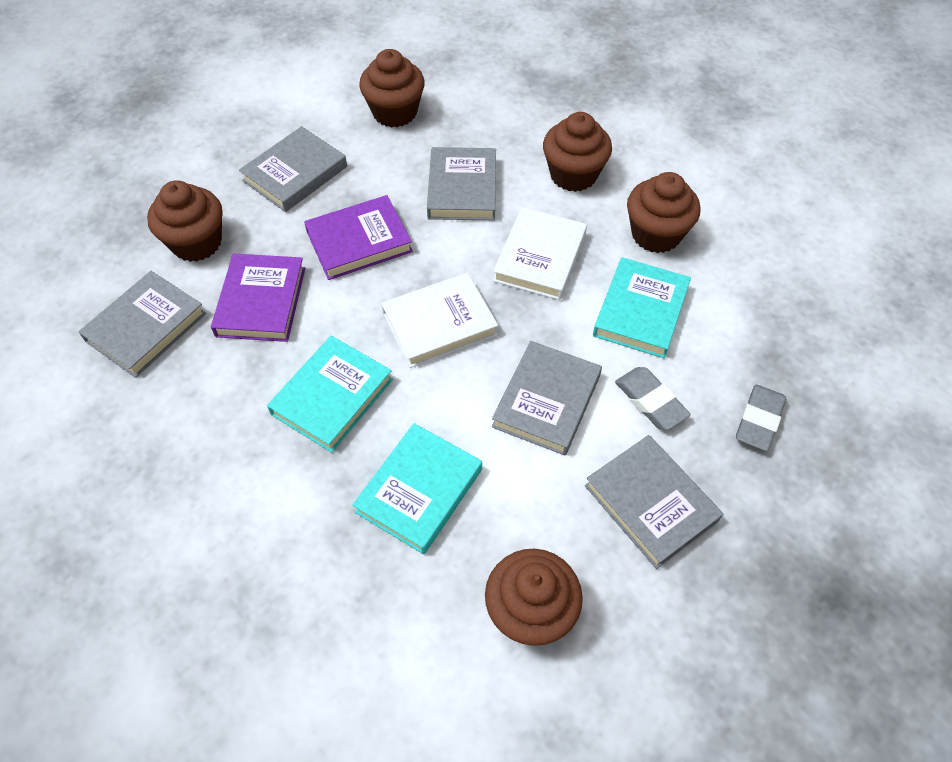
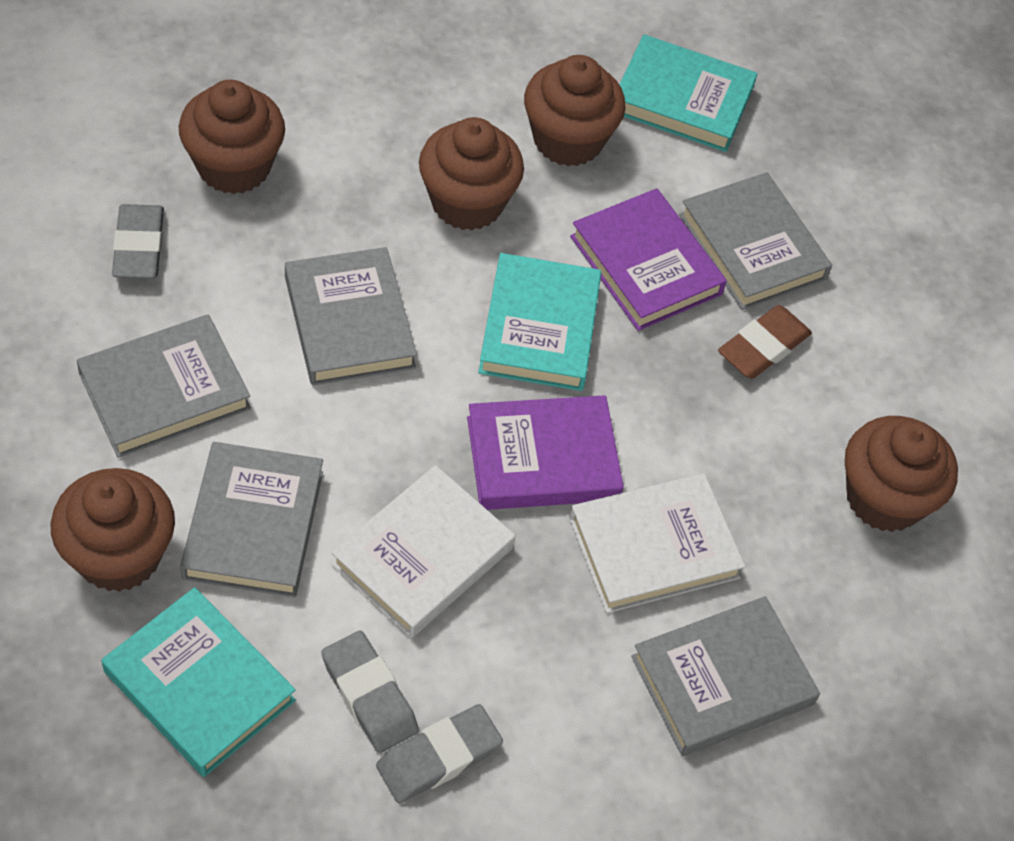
brown eraser: 0 -> 1
grey eraser: 2 -> 3

